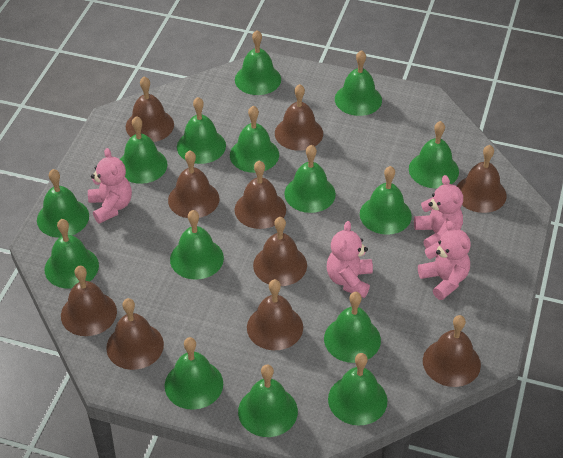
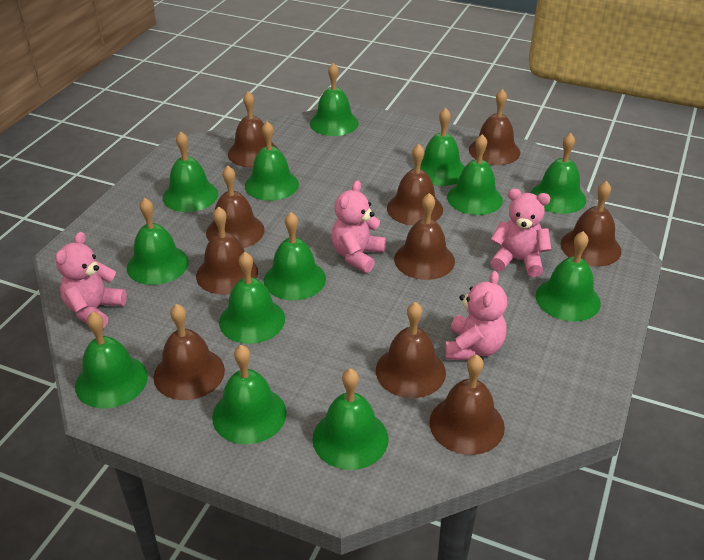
green bell: 15 -> 13

